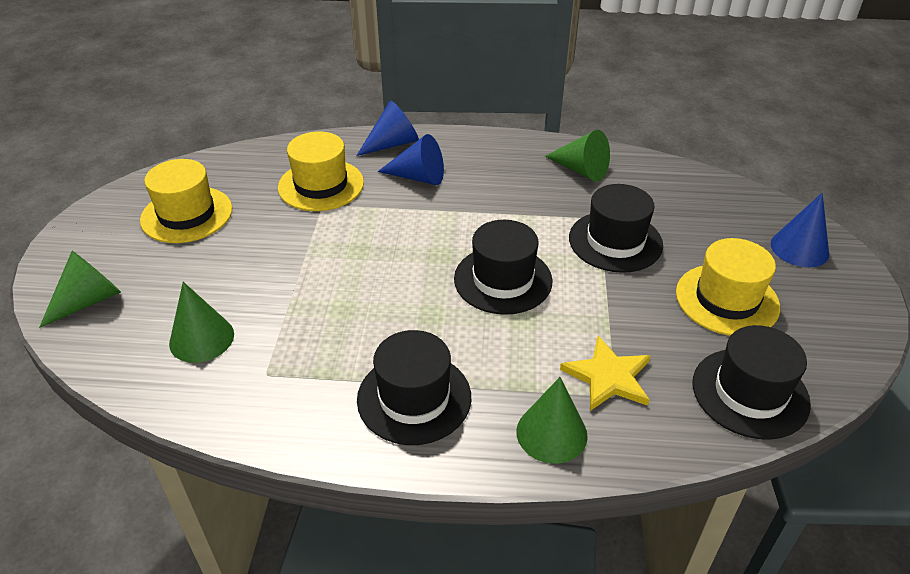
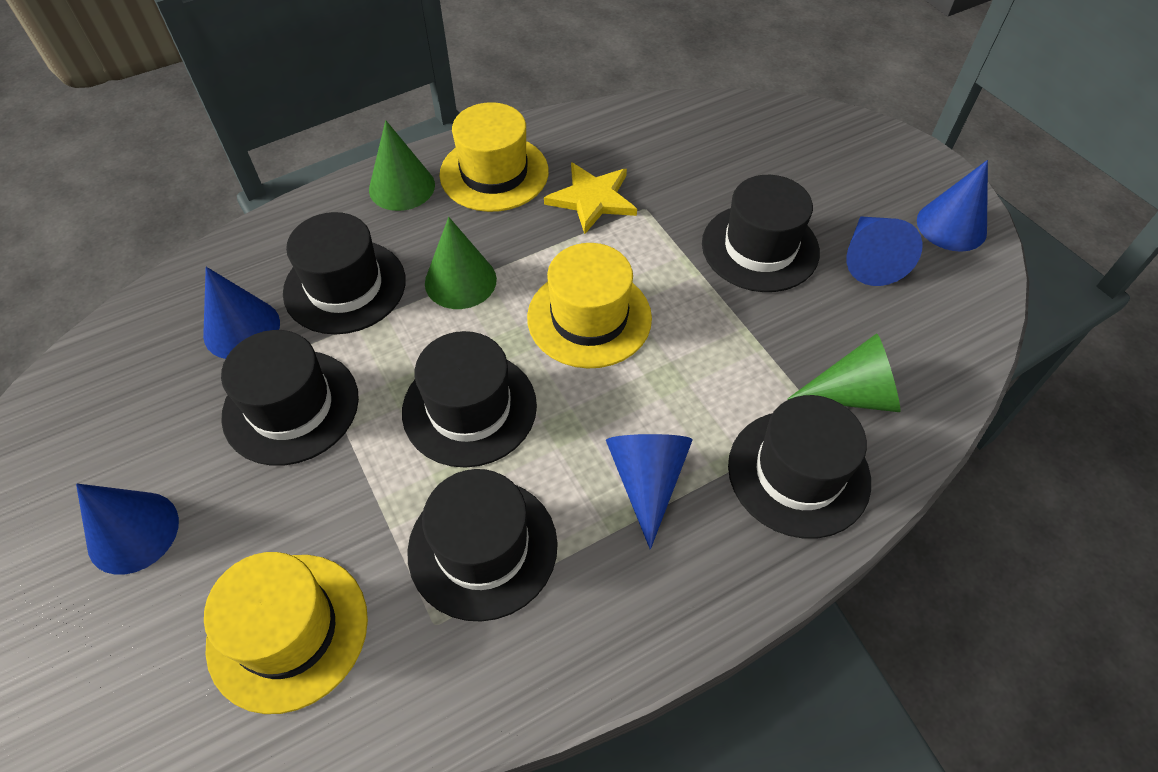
black hat: 4 -> 6
blue cone: 3 -> 5
green cone: 4 -> 3

